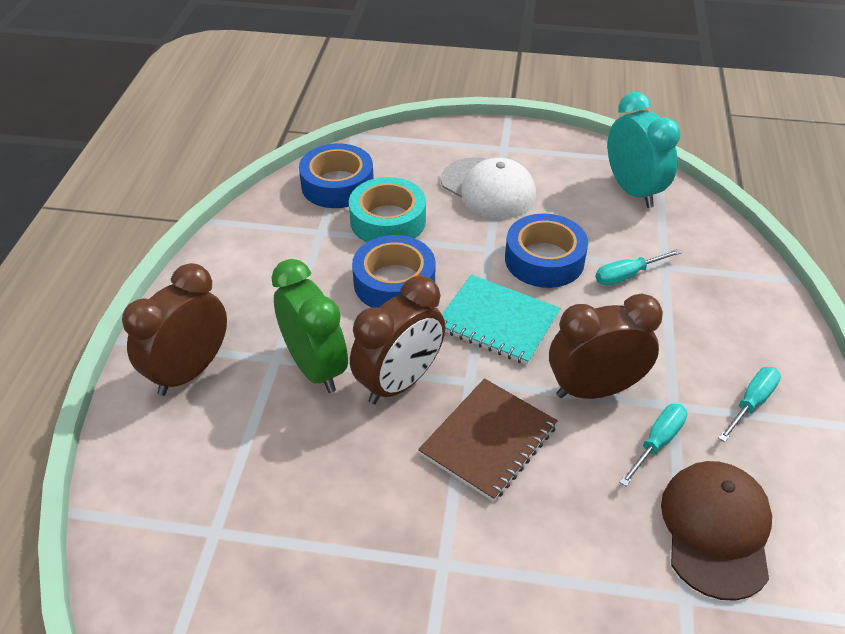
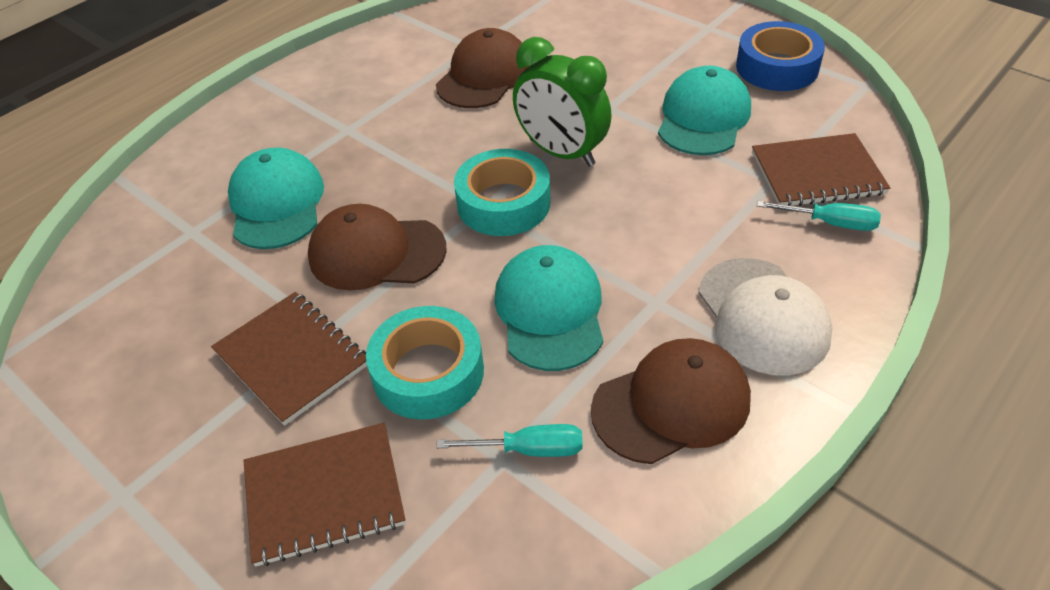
blue tape: 3 -> 1
brown cap: 1 -> 3
brown clock: 3 -> 0
brown notebook: 1 -> 3
turquoise cap: 0 -> 3
turquoise clock: 1 -> 0
turquoise notebook: 1 -> 0
turquoise screwdriver: 3 -> 2
turquoise tape: 1 -> 2

